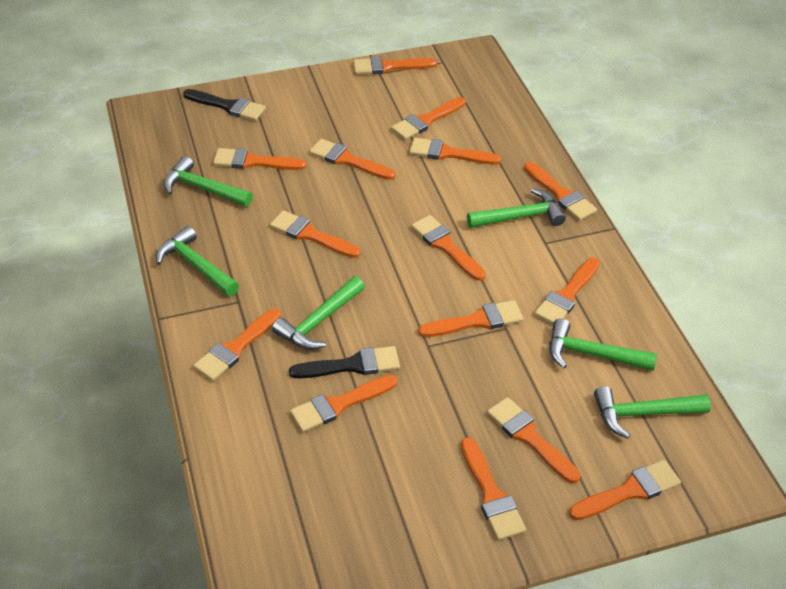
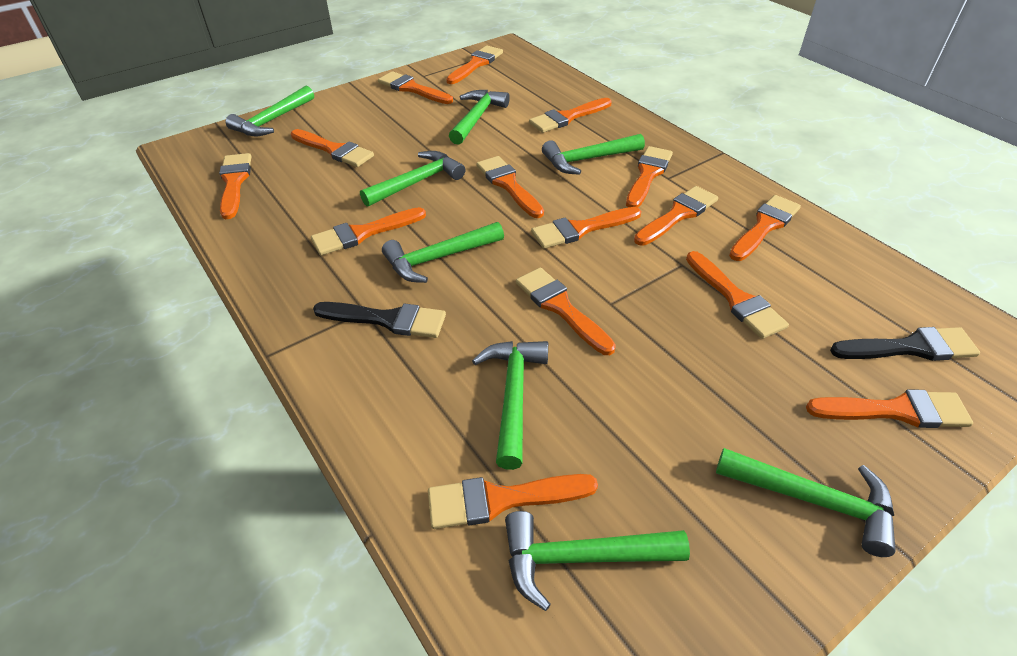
green hammer: 6 -> 8

